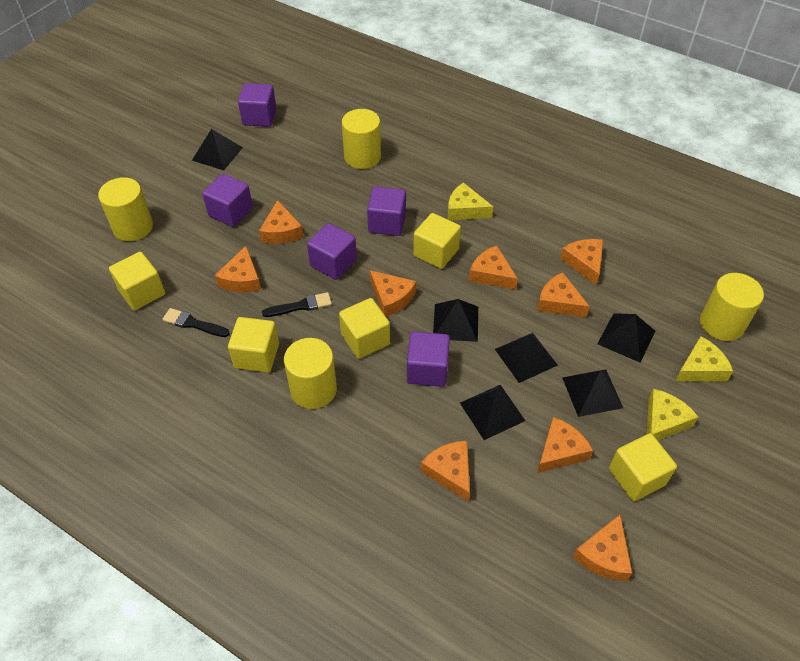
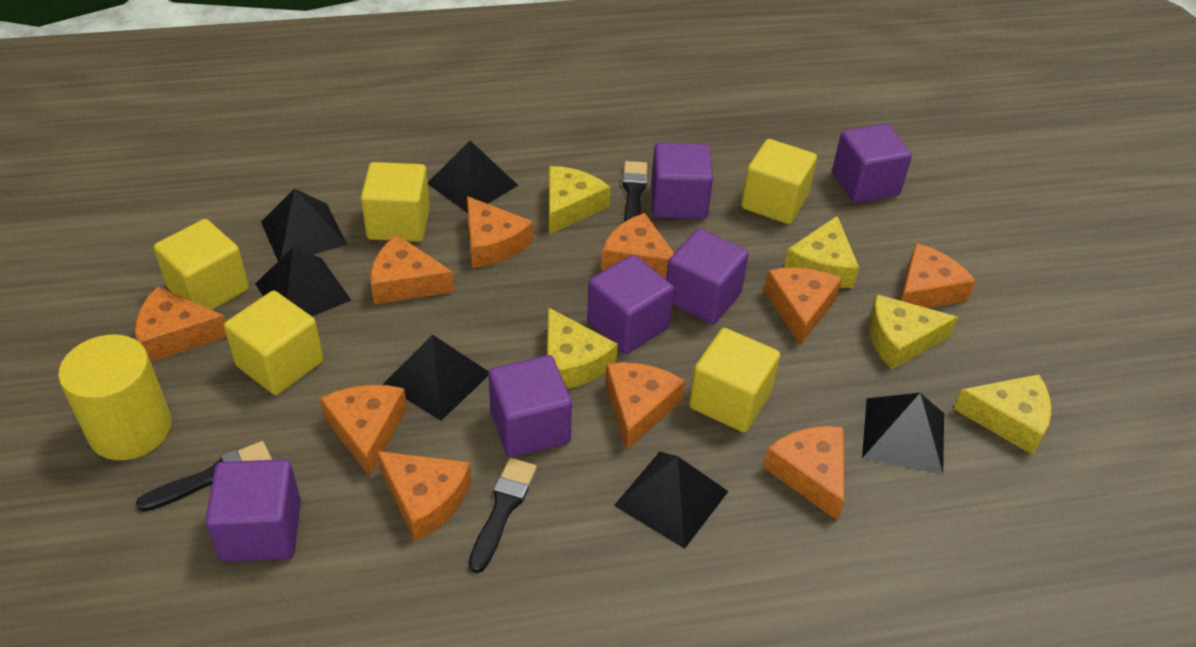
black brush: 2 -> 3
orange cheese: 9 -> 10
purple cube: 5 -> 6
yellow cheese: 3 -> 5
yellow cylinder: 4 -> 1

